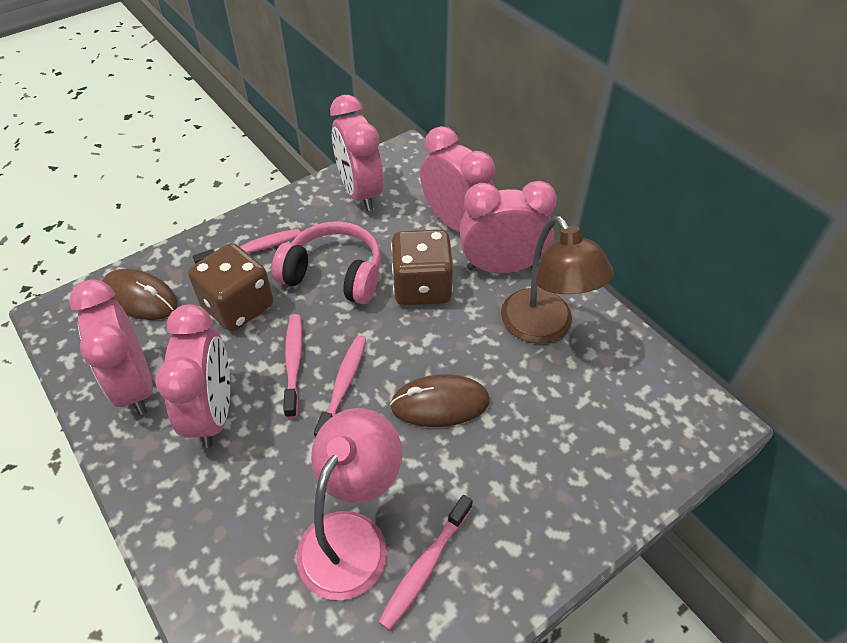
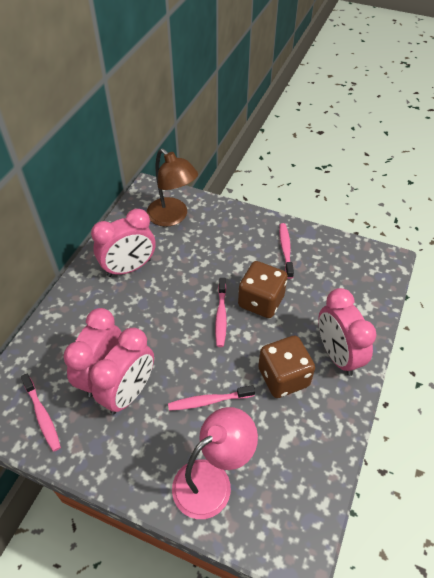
brown mouse: 2 -> 0
pink clock: 5 -> 4
pink headphones: 1 -> 0

